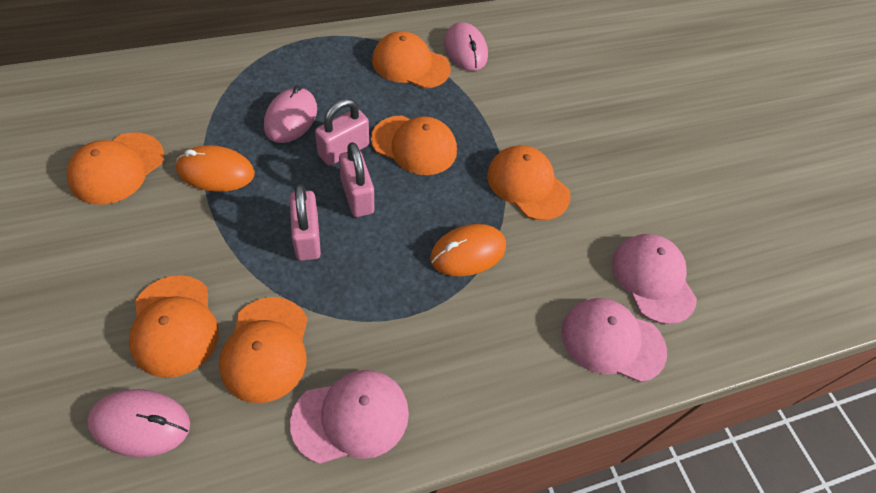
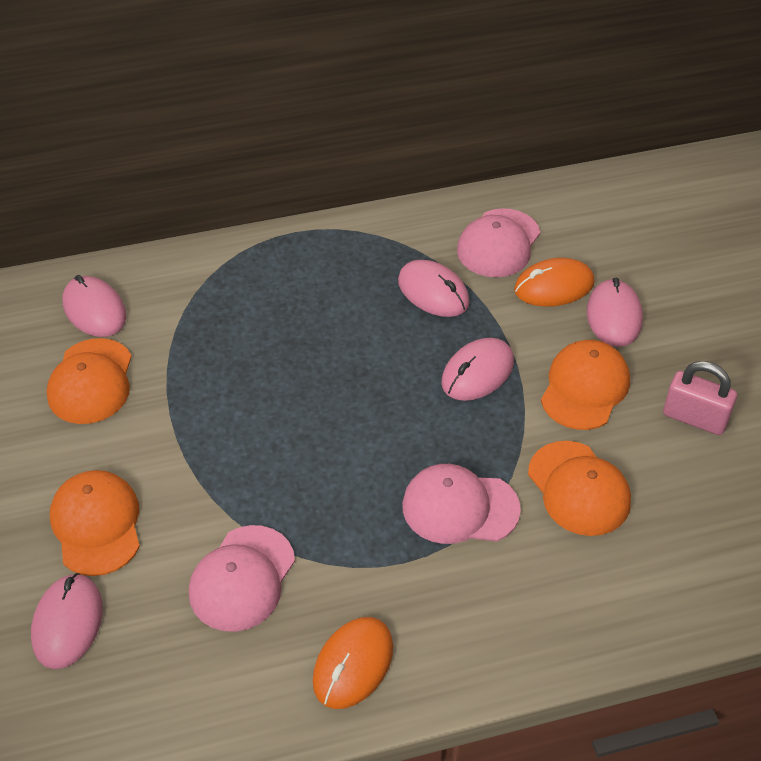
orange cap: 6 -> 4
pink mouse: 3 -> 5
pink padlock: 3 -> 1

